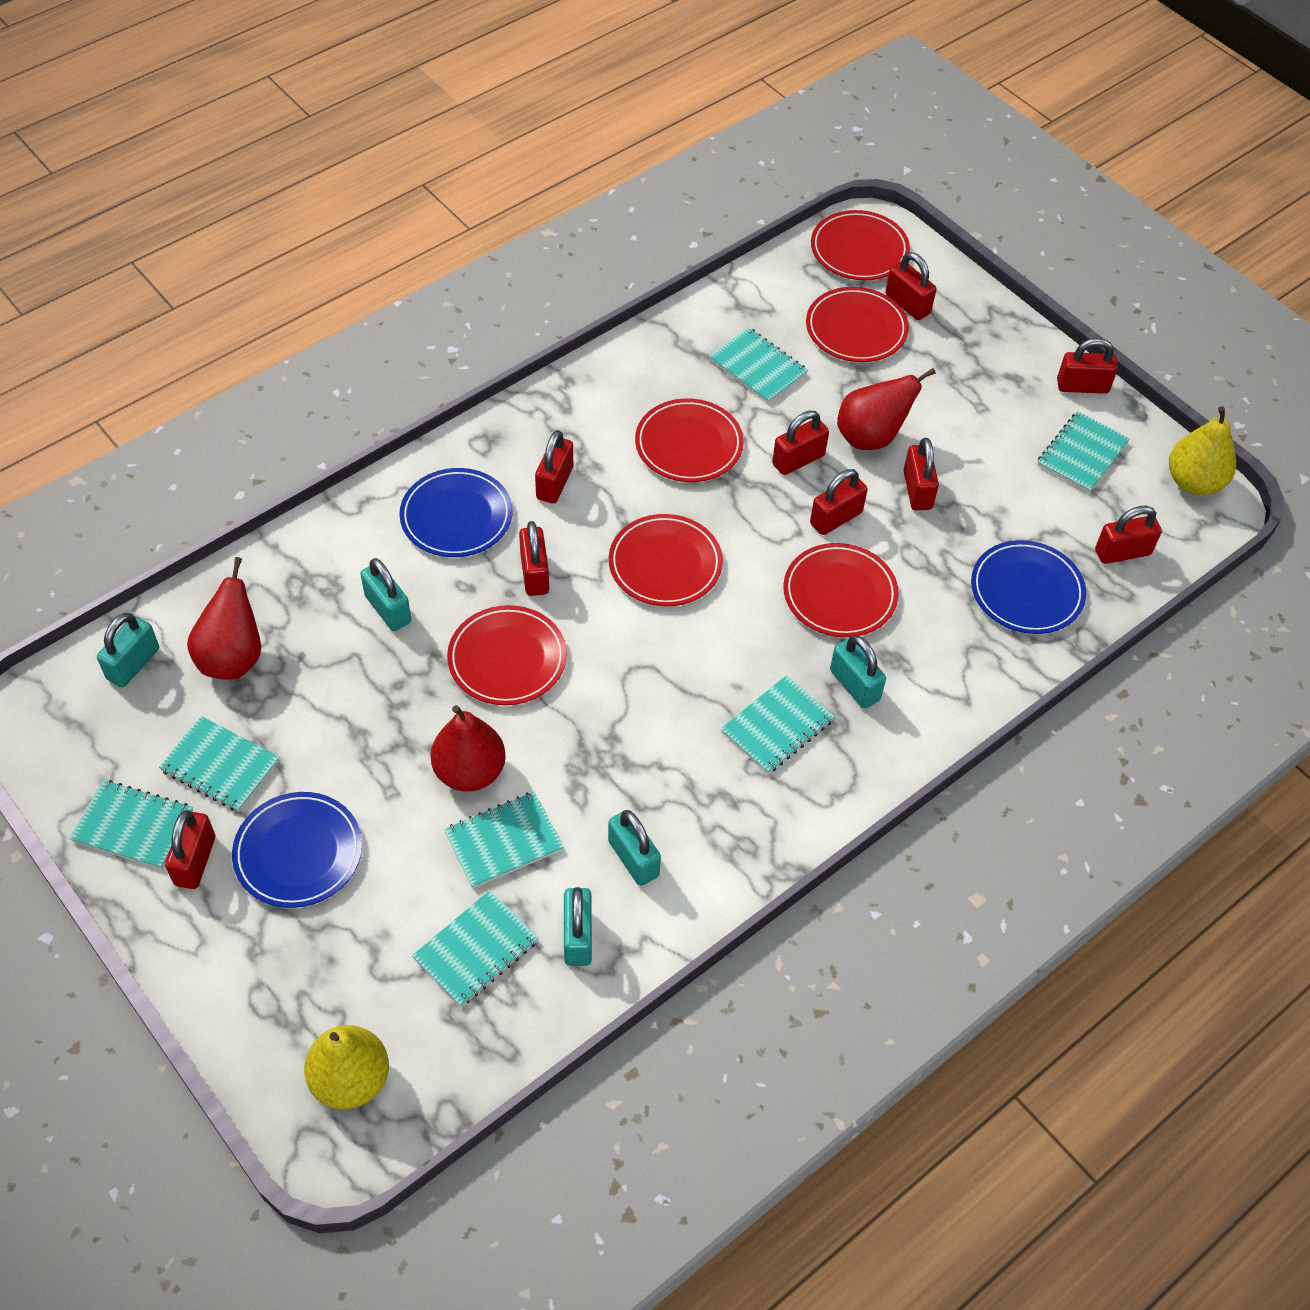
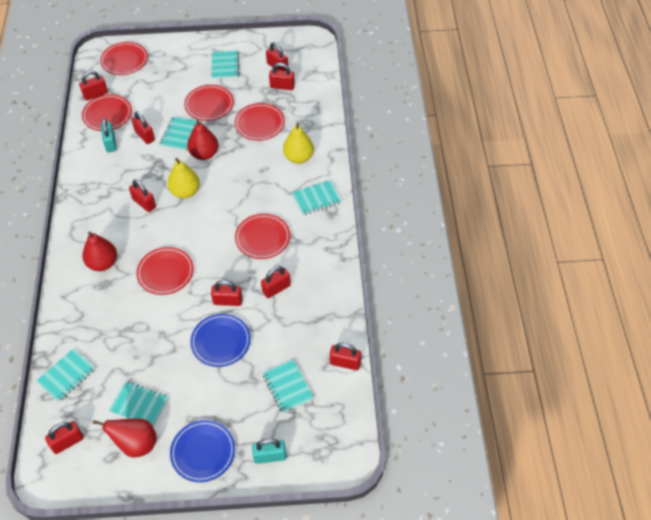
blue plate: 3 -> 2
turquoise notebook: 7 -> 6
turquoise padlock: 5 -> 2

